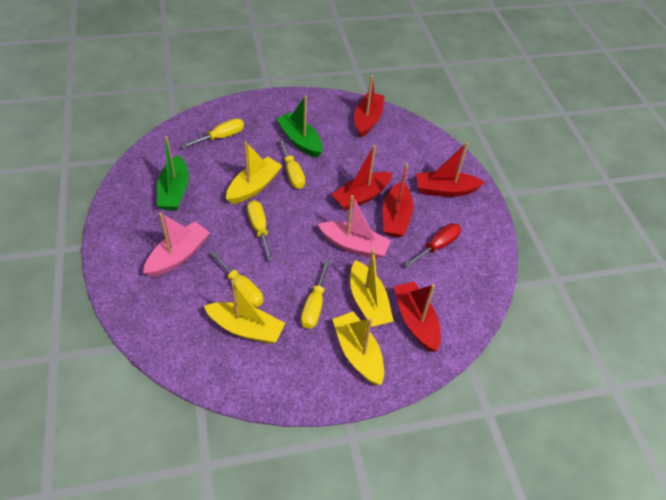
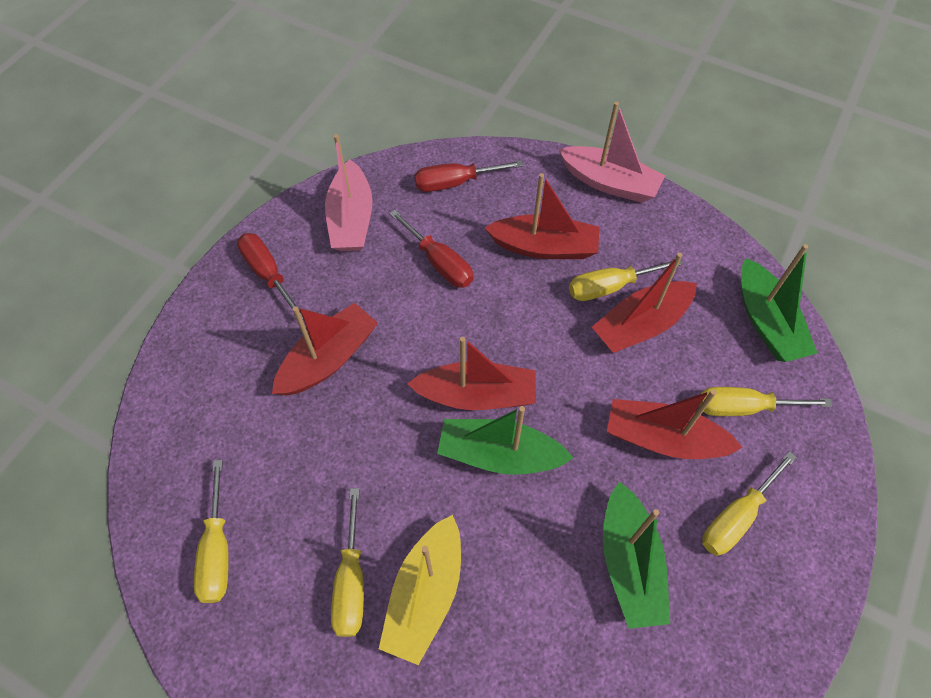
green boat: 2 -> 3
red screwdriver: 1 -> 3
yellow boat: 4 -> 1

